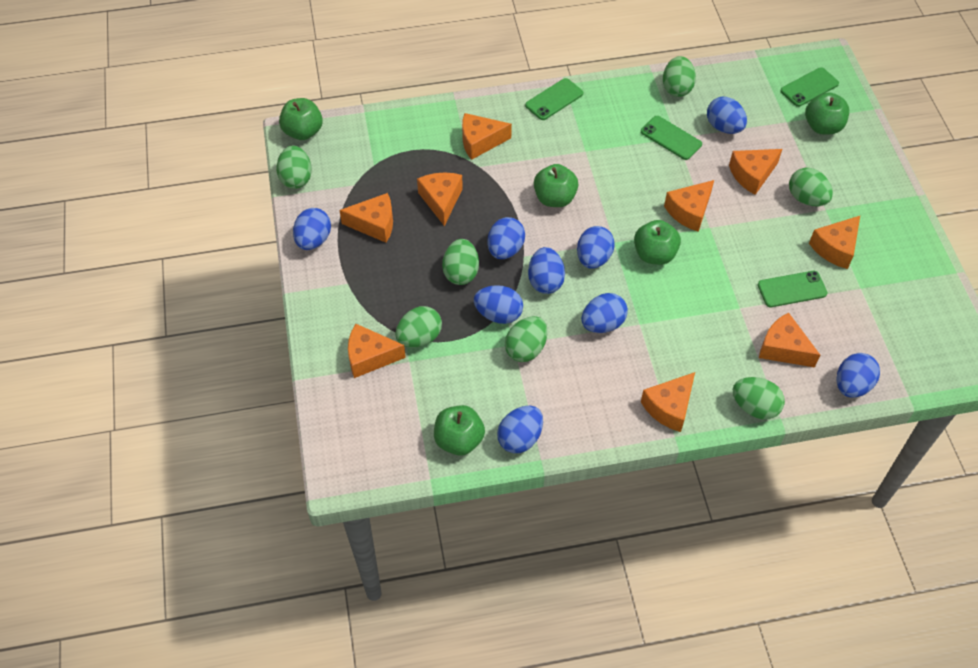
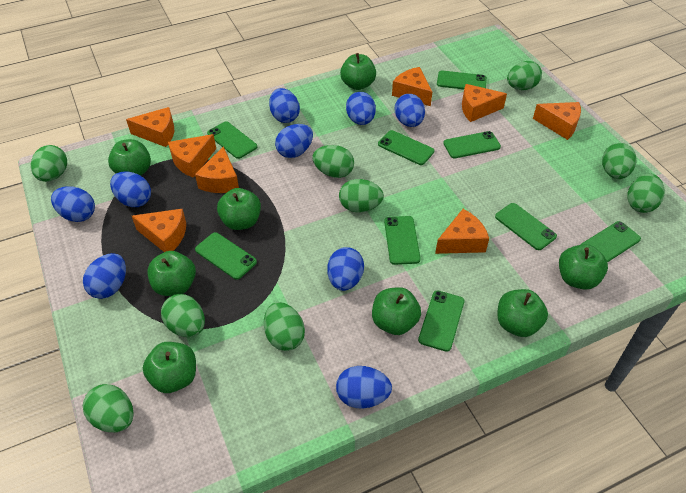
green apple: 5 -> 8
green egg: 7 -> 9
green phone: 4 -> 9
orange cheese: 9 -> 8

